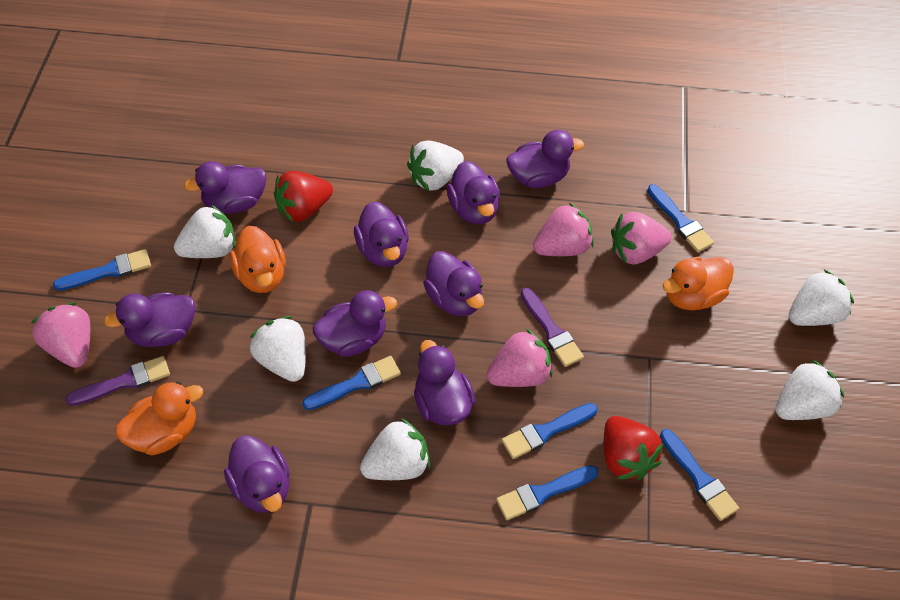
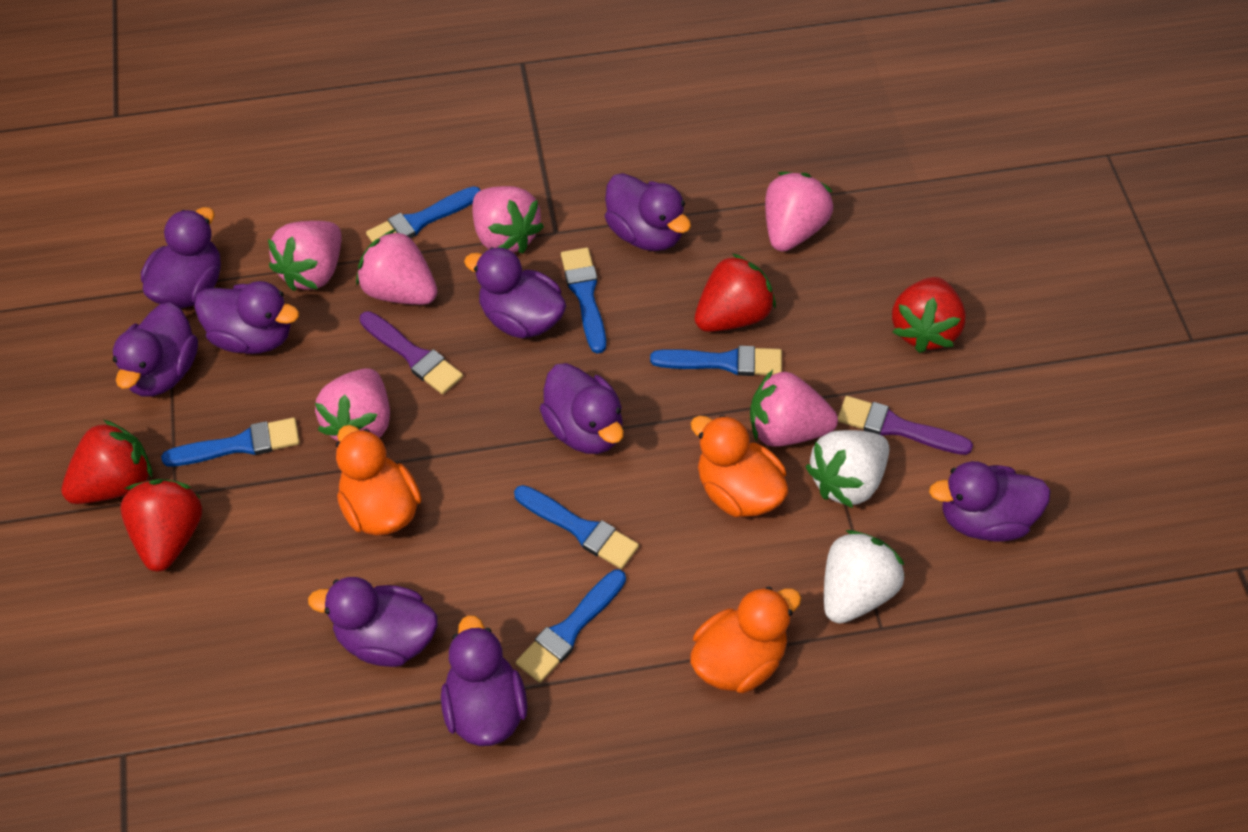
pink strawberry: 4 -> 6
red strawberry: 2 -> 4
white strawberry: 6 -> 2

